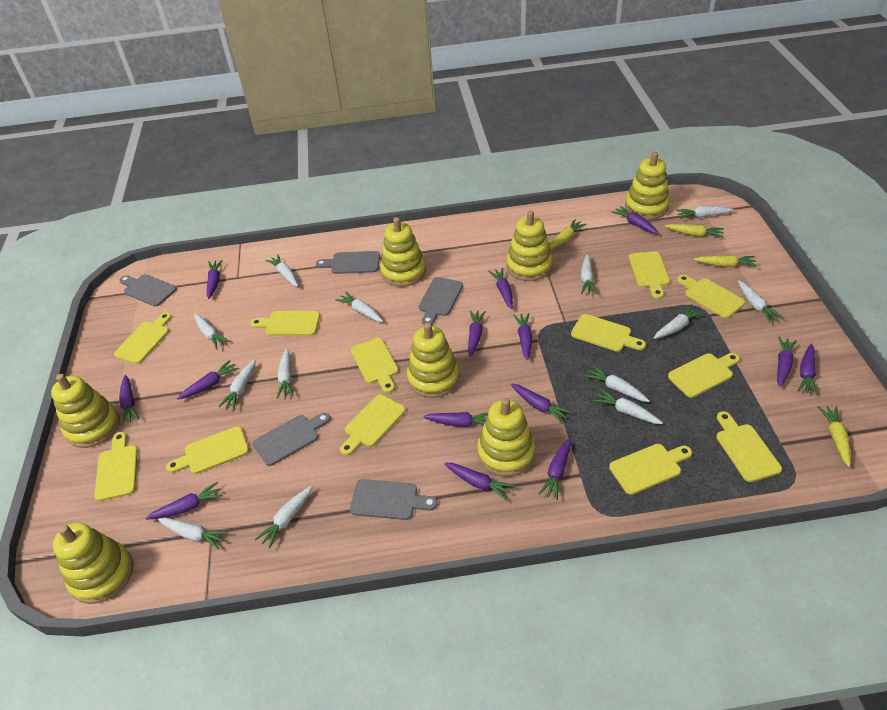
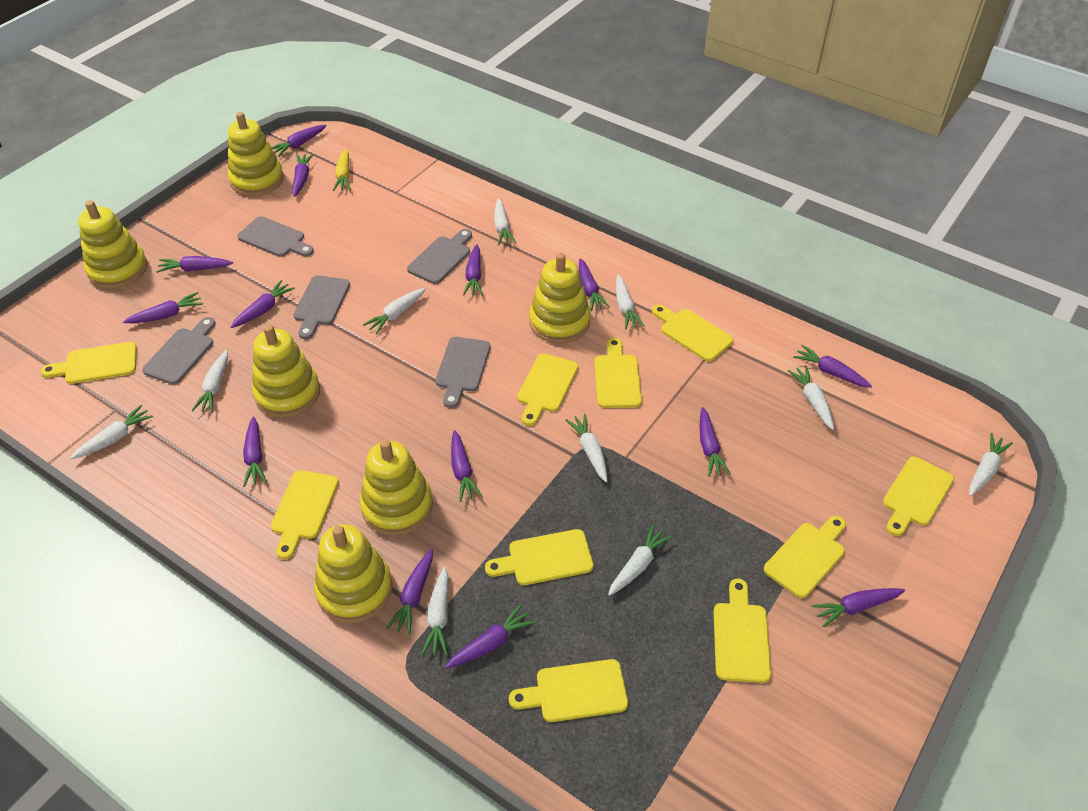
white carrot: 13 -> 10
yellow carrot: 4 -> 1
yellow cutting board: 12 -> 10
yellow stacking toy: 7 -> 6

